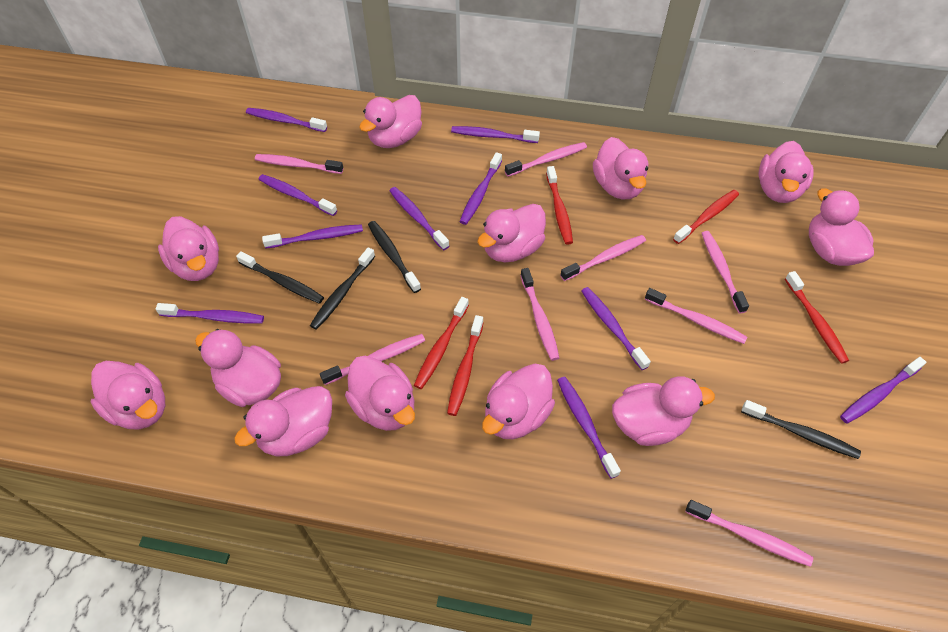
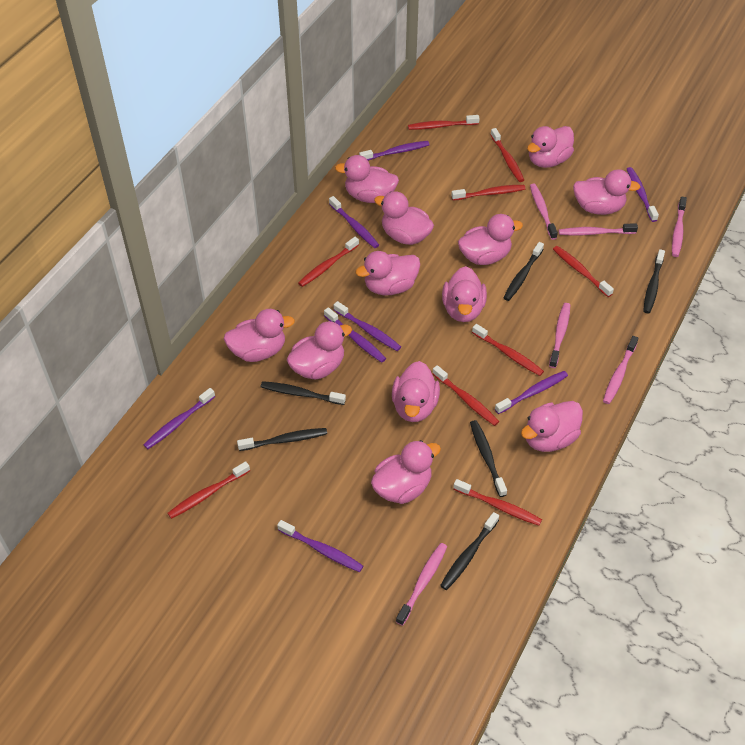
black toothbrush: 4 -> 6
pink toothbrush: 8 -> 6
purple toothbrush: 10 -> 8
red toothbrush: 5 -> 9

